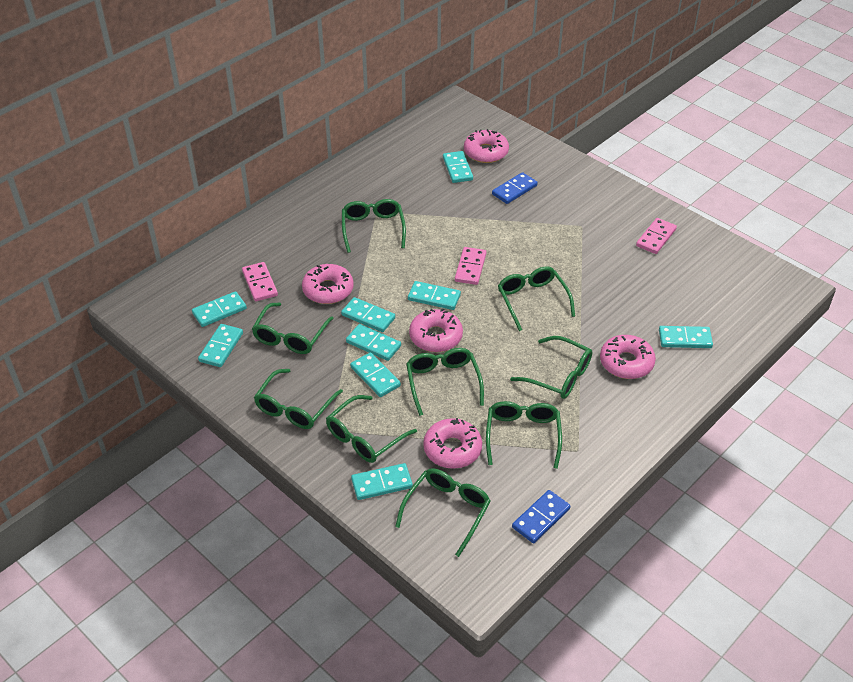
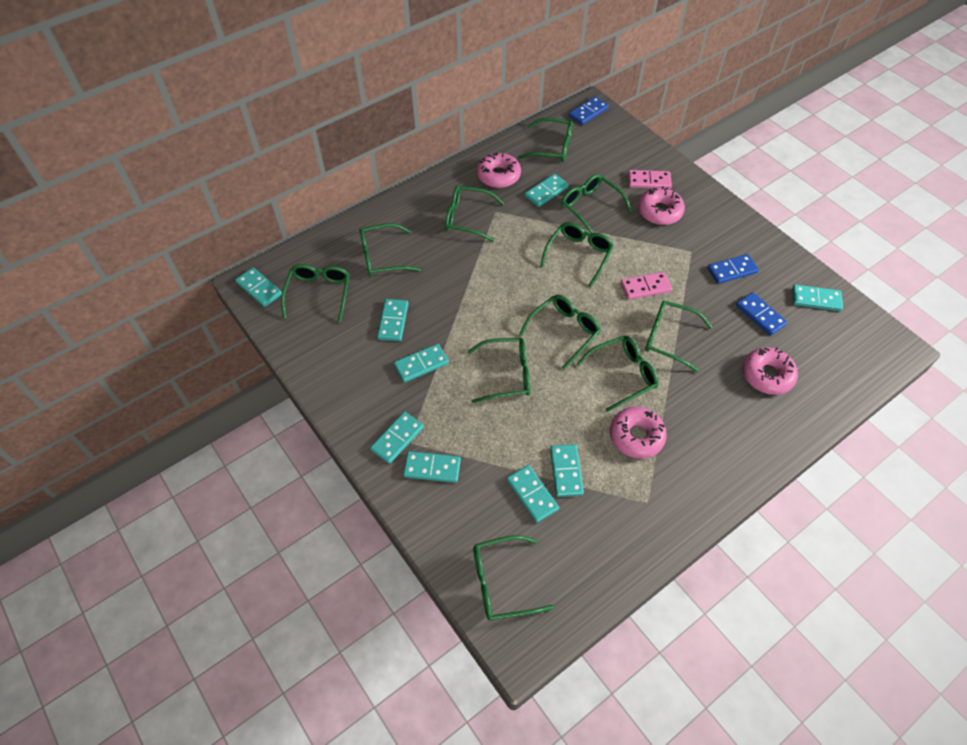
blue domino: 2 -> 3
green glasses: 9 -> 11
pink domino: 3 -> 2
pink donut: 5 -> 4

